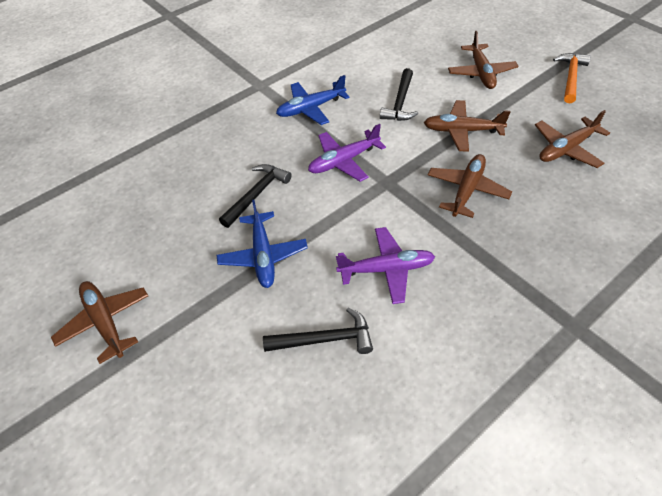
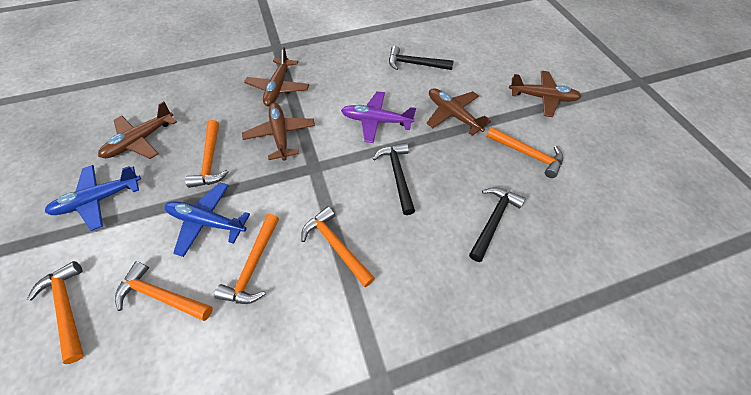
orange hammer: 1 -> 6
purple plane: 2 -> 1

